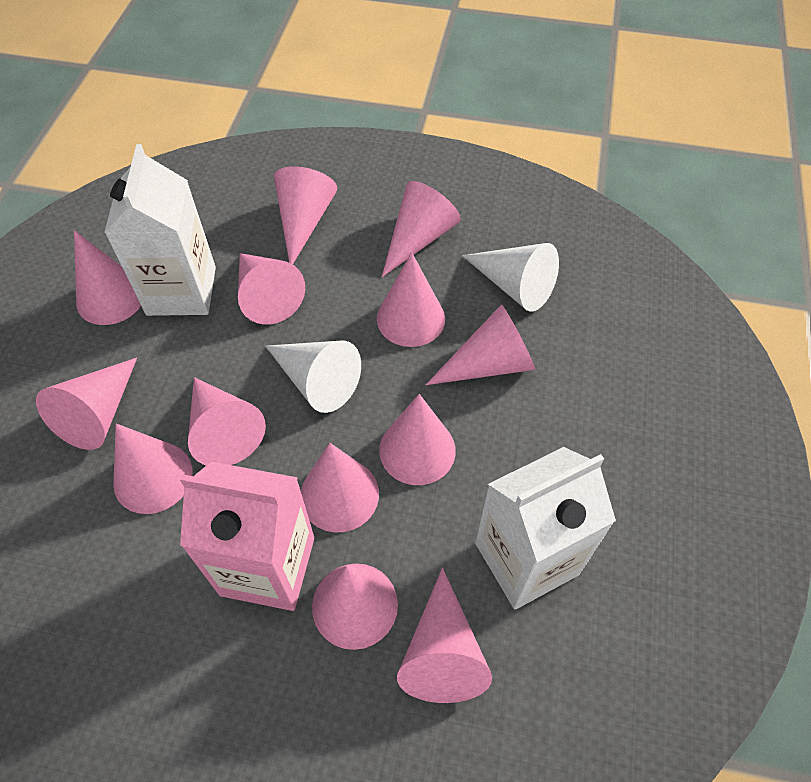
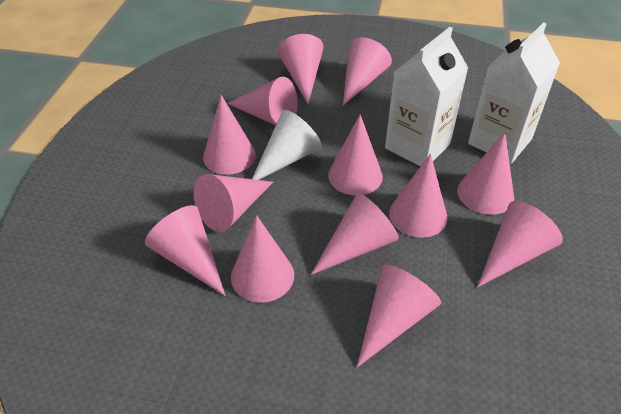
pink carton: 1 -> 0
white cone: 2 -> 1

